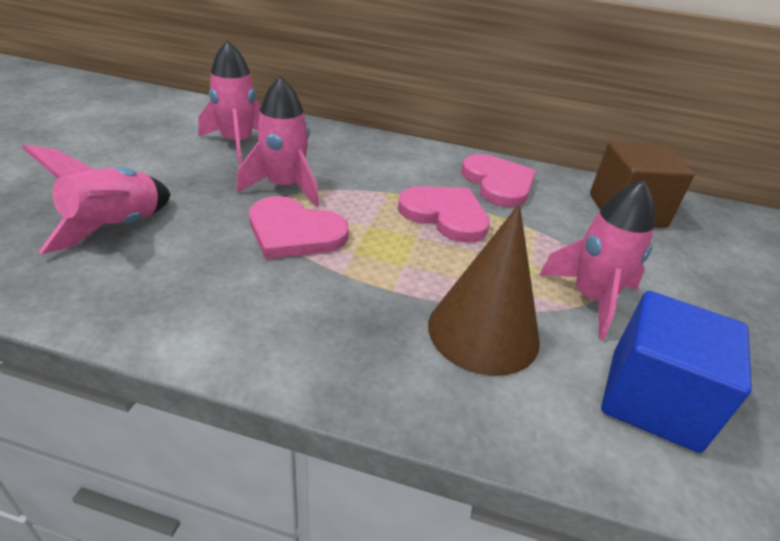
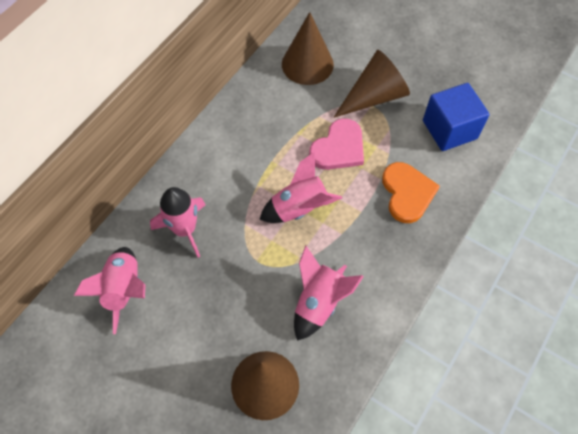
brown cone: 1 -> 3
brown cube: 1 -> 0
orange heart: 0 -> 1
pink heart: 3 -> 1

